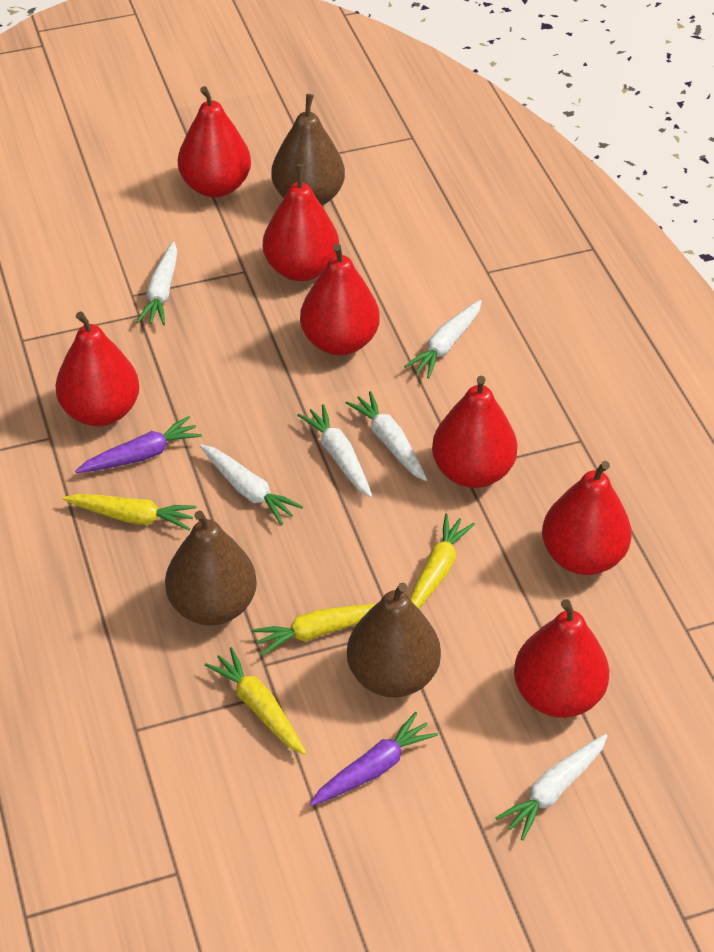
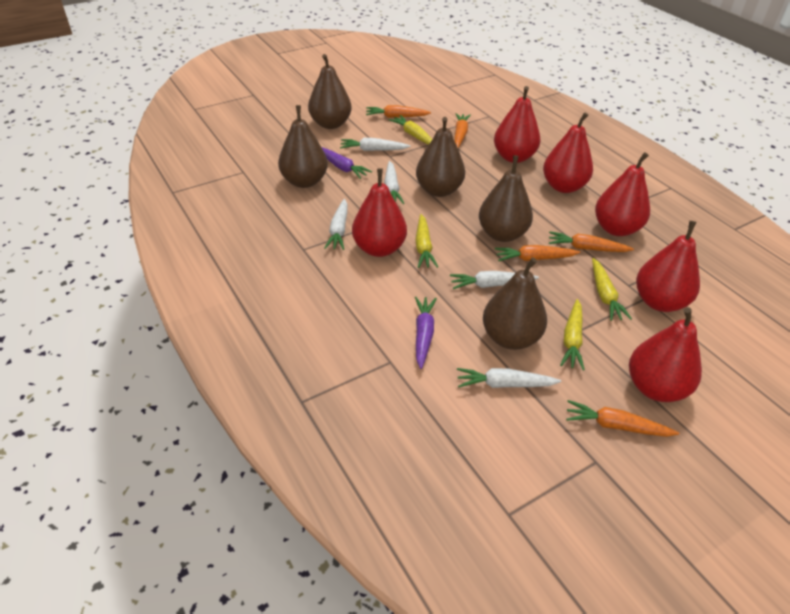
brown pear: 3 -> 5
orange carrot: 0 -> 5
red pear: 7 -> 6
white carrot: 6 -> 5

